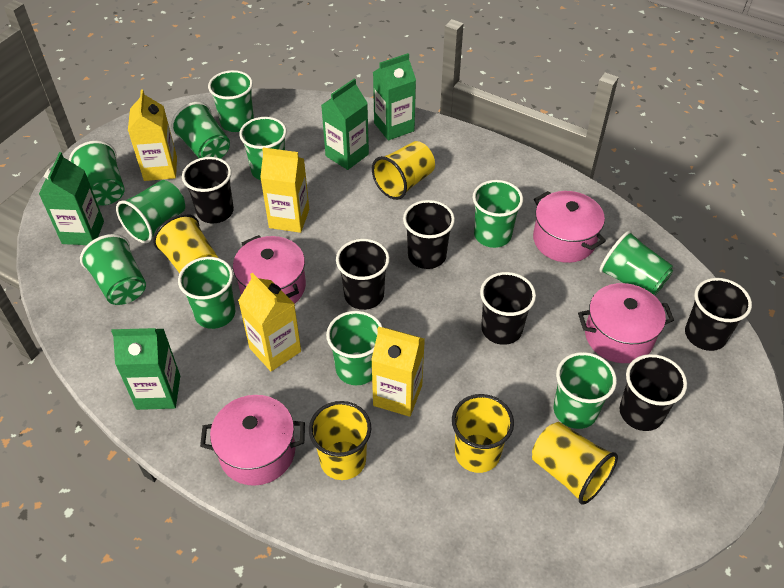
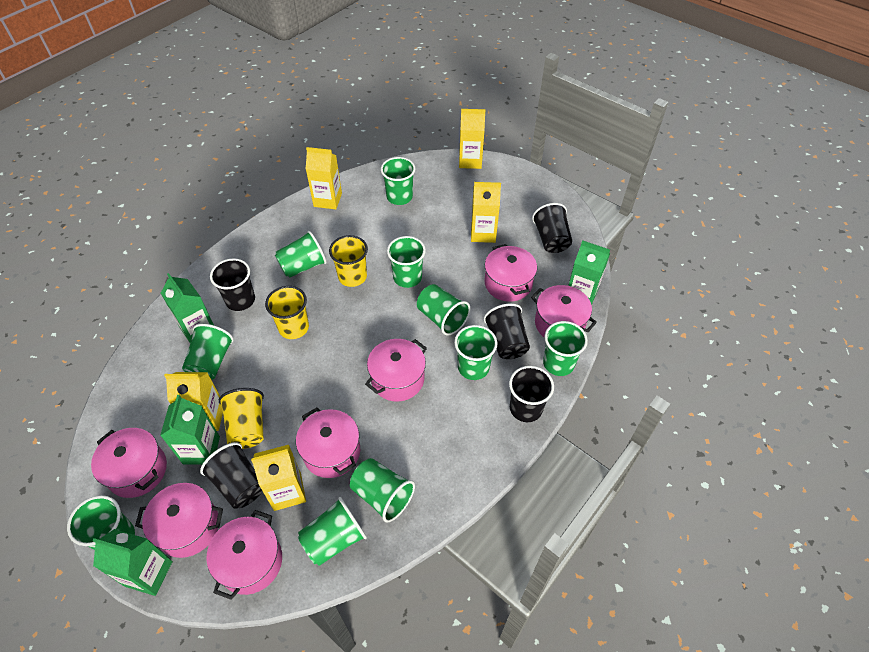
black cup: 6 -> 5
green cup: 11 -> 10
pink pot: 4 -> 7
yellow carton: 4 -> 5
yellow cup: 5 -> 3

